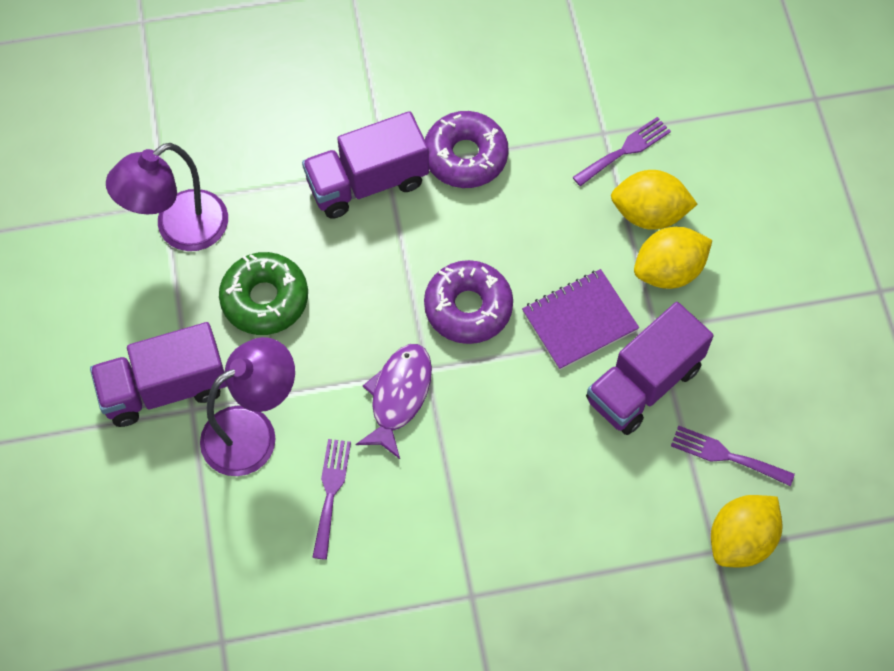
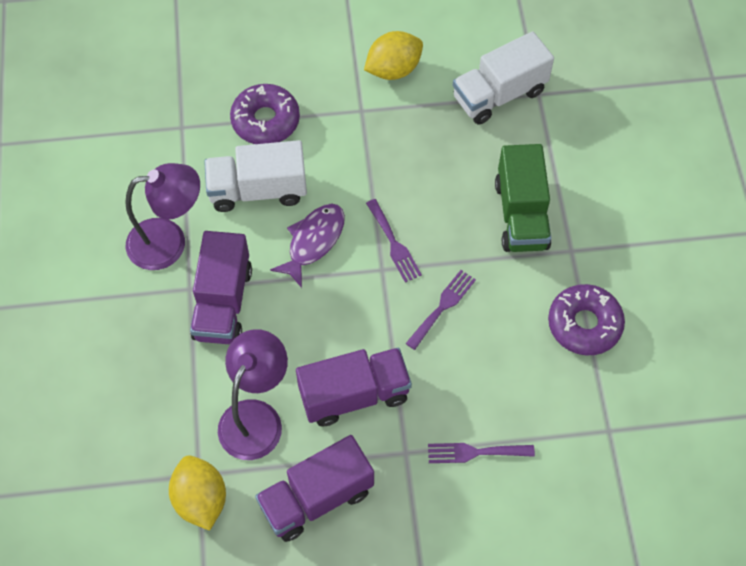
green donut: 1 -> 0
green truck: 0 -> 1
purple notebook: 1 -> 0
white truck: 0 -> 2
yellow lemon: 3 -> 2

